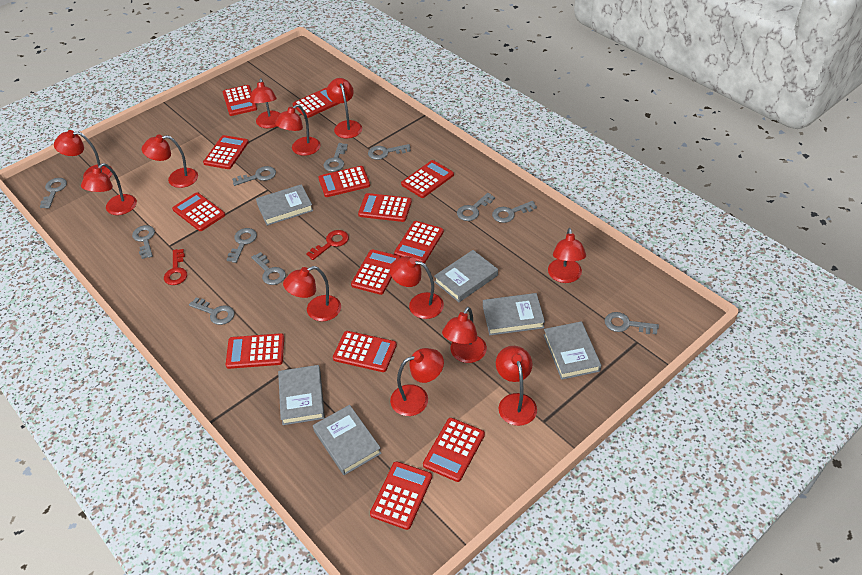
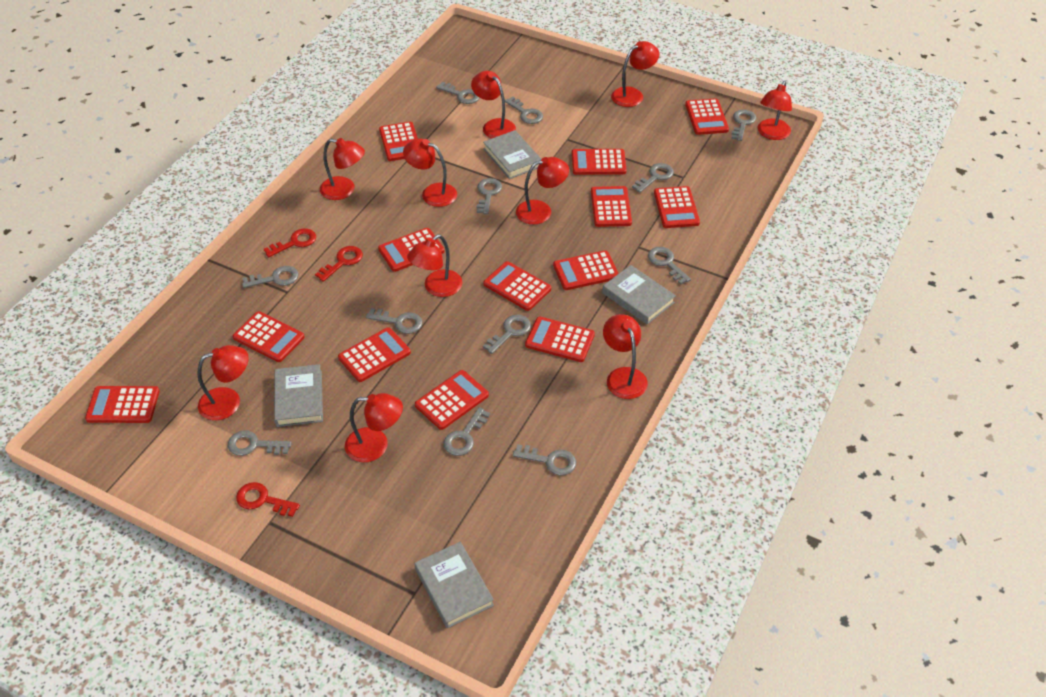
grey book: 6 -> 4
grey key: 11 -> 12
red key: 2 -> 3
red lamp: 12 -> 10

